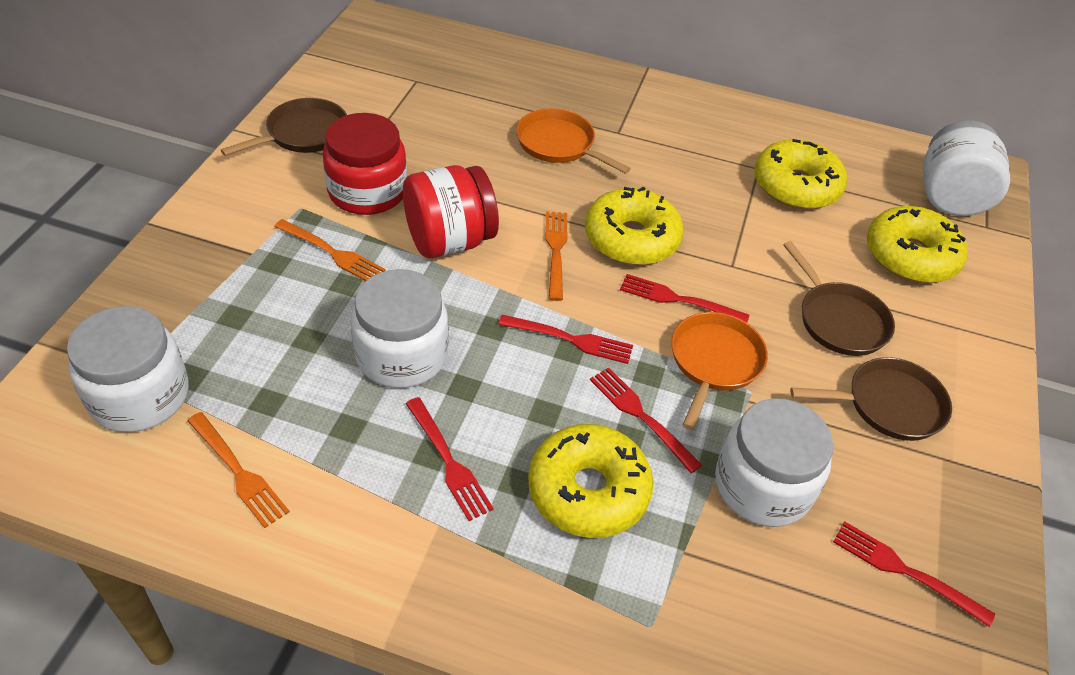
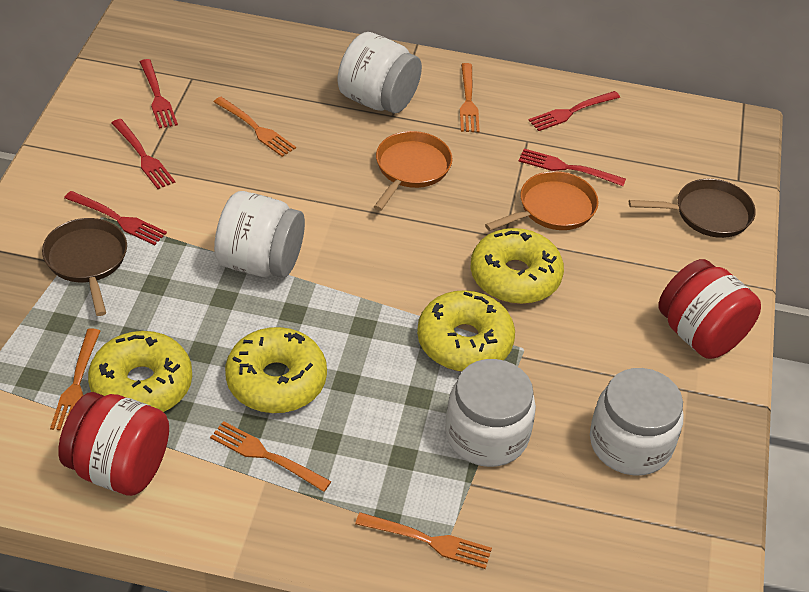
brown pan: 3 -> 2
orange fork: 3 -> 5

